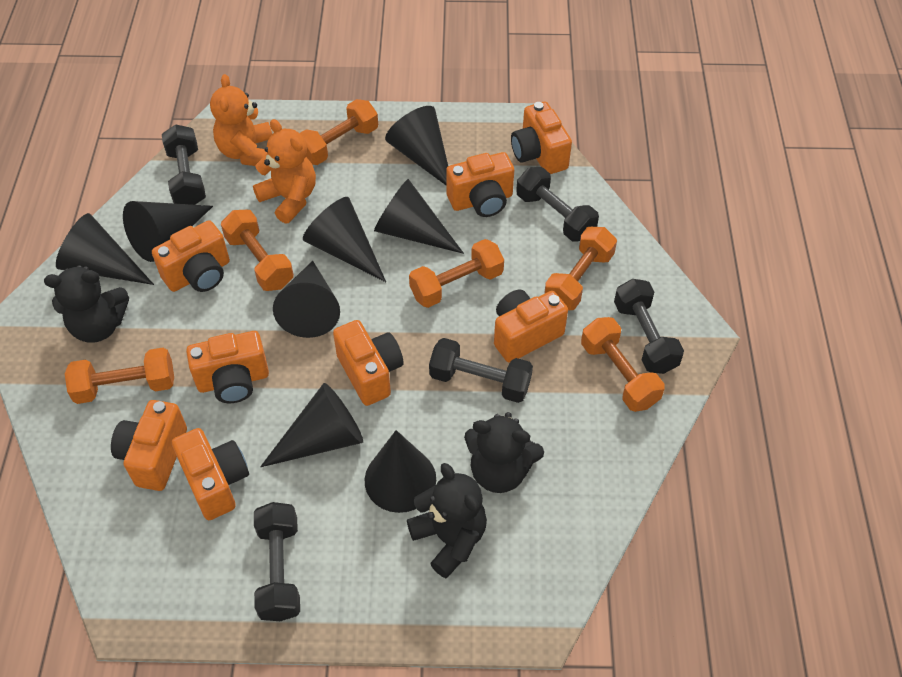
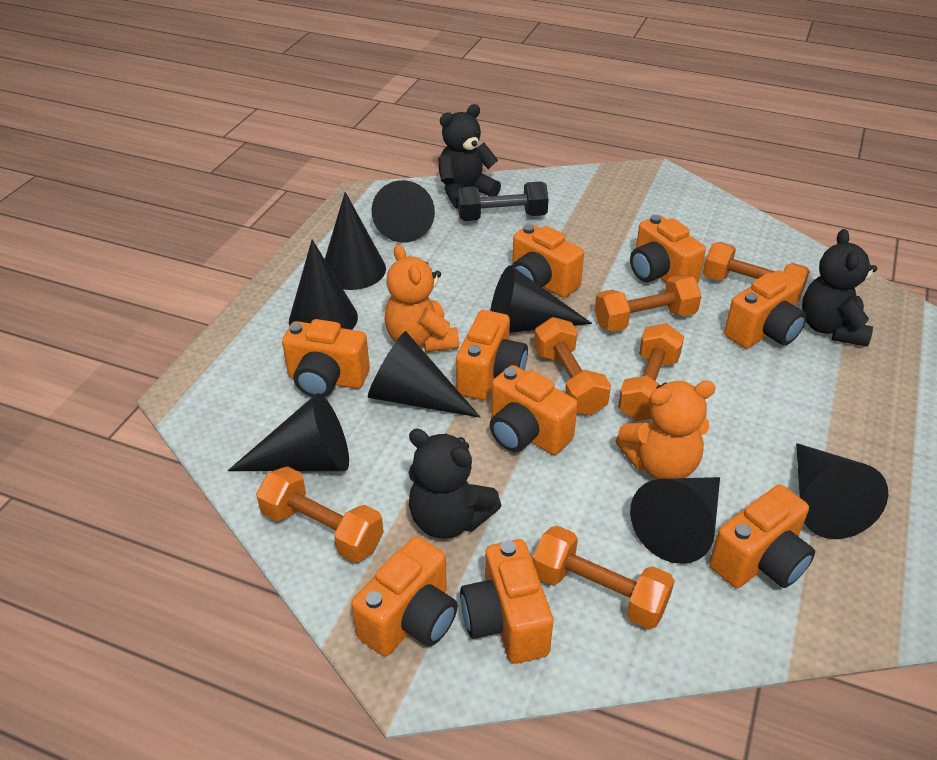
black dumbbell: 5 -> 1
orange camera: 8 -> 9

